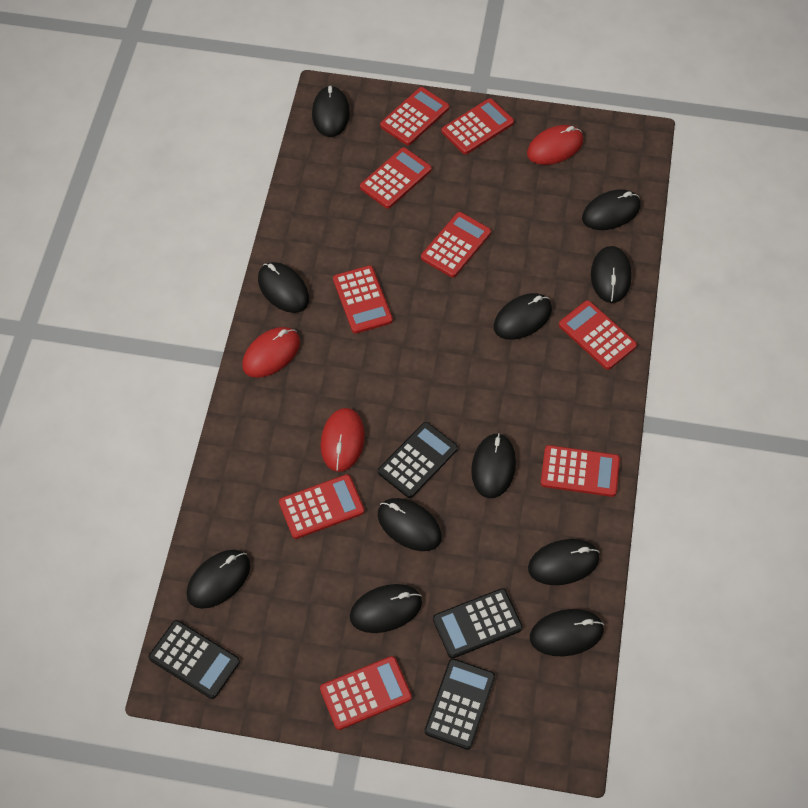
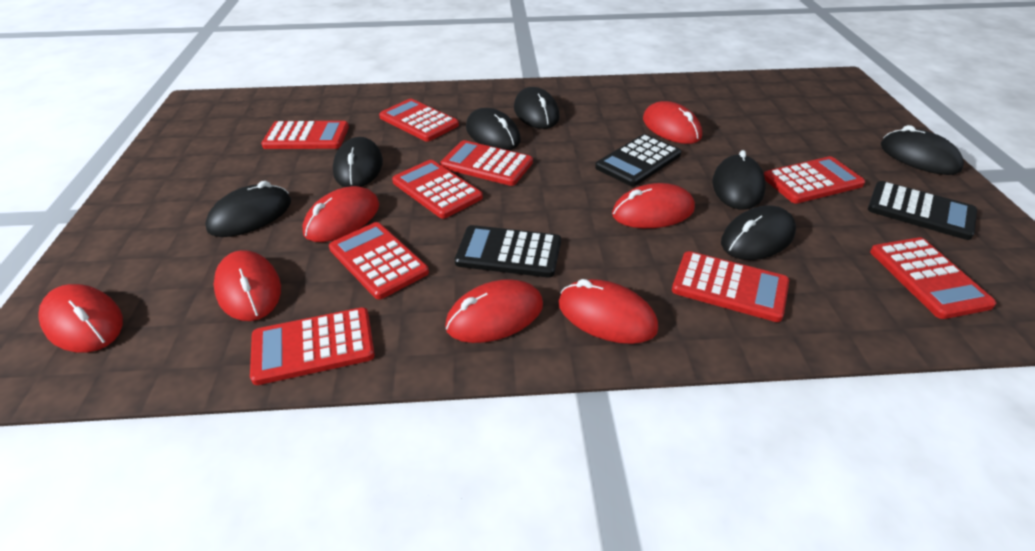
black calculator: 4 -> 3
black mouse: 11 -> 7
red mouse: 3 -> 7

